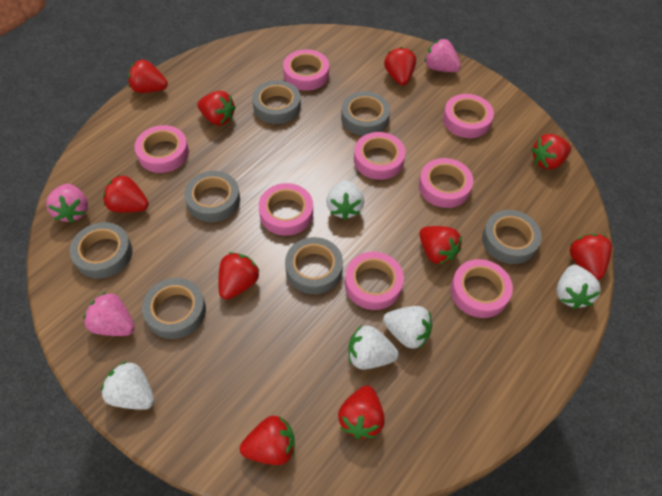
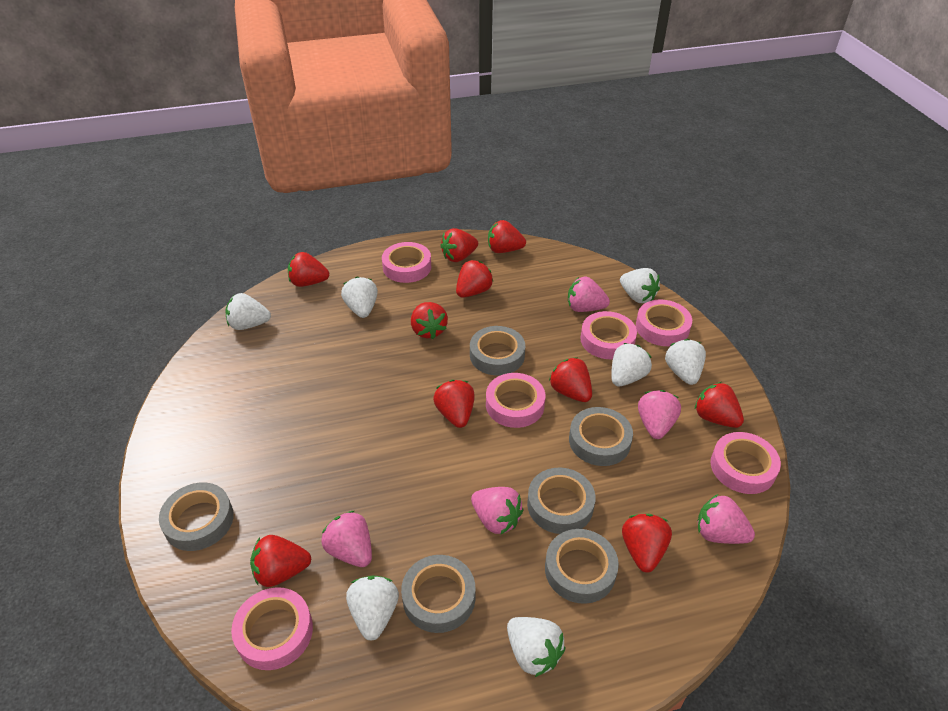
grey tape: 7 -> 6
pink strawberry: 3 -> 5
pink tape: 8 -> 6
white strawberry: 5 -> 7

